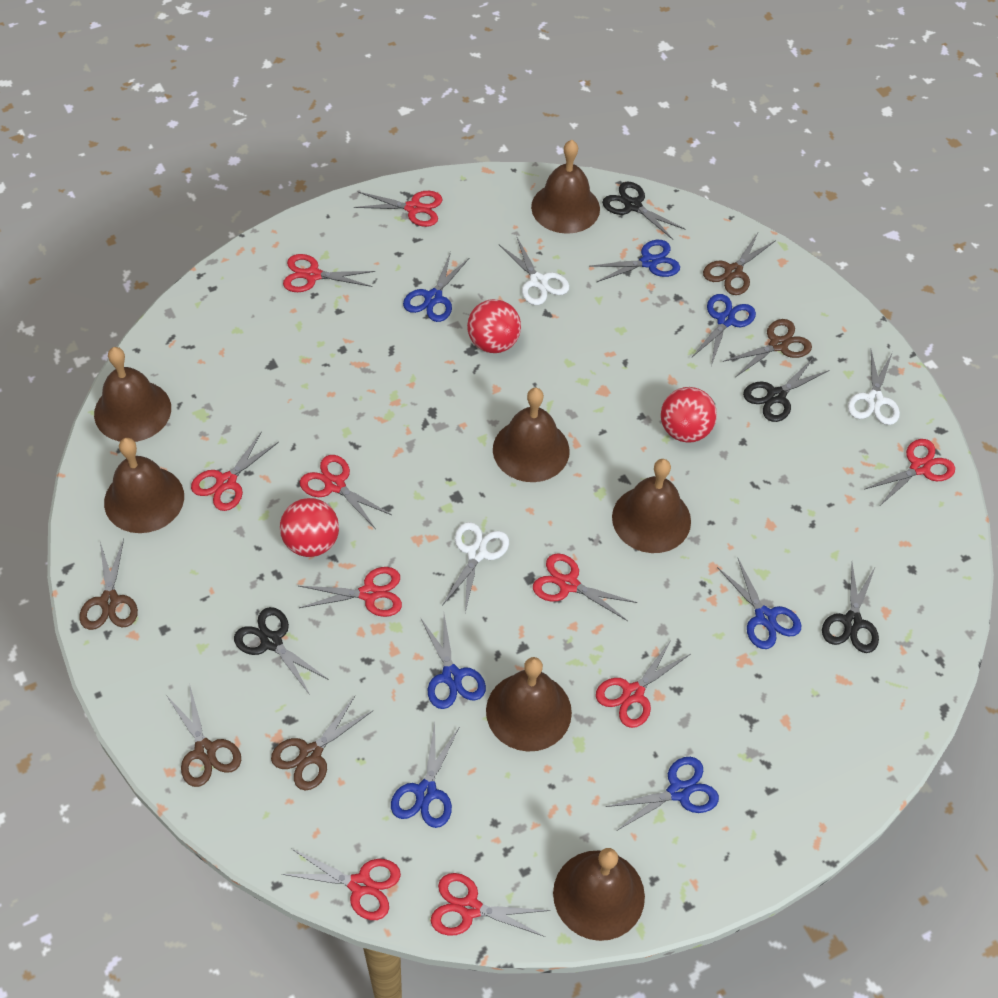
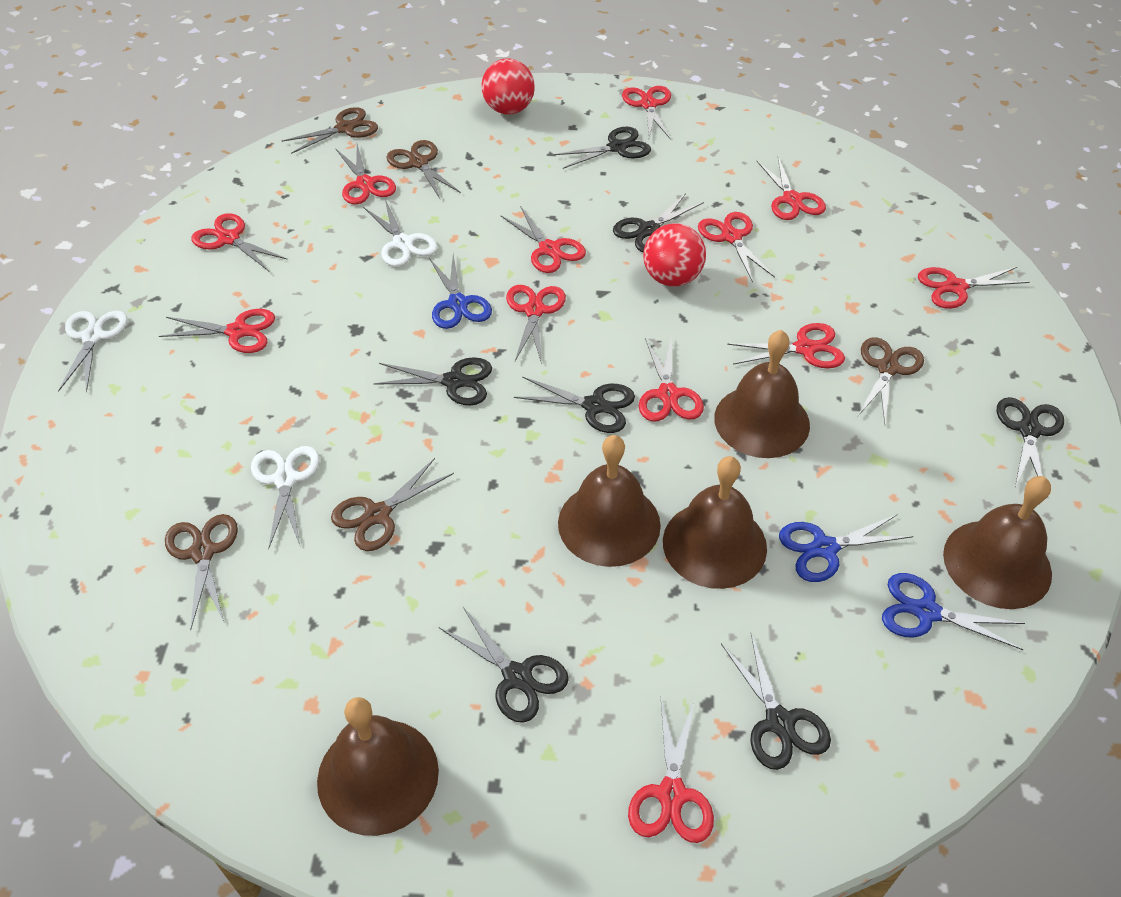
black scissors: 4 -> 7
blue scissors: 7 -> 3
brown bell: 7 -> 5
red ball: 3 -> 2
red scissors: 10 -> 12

